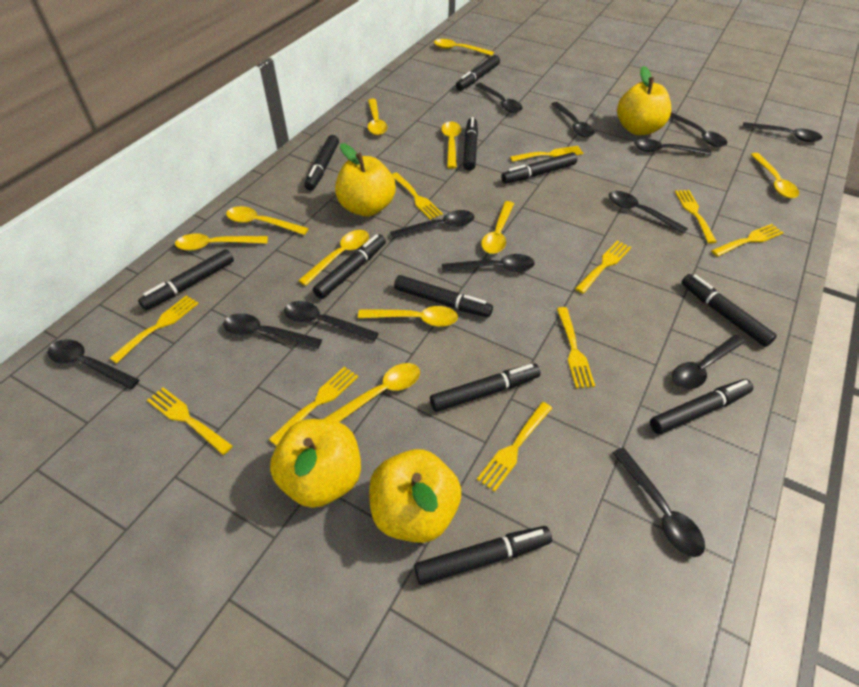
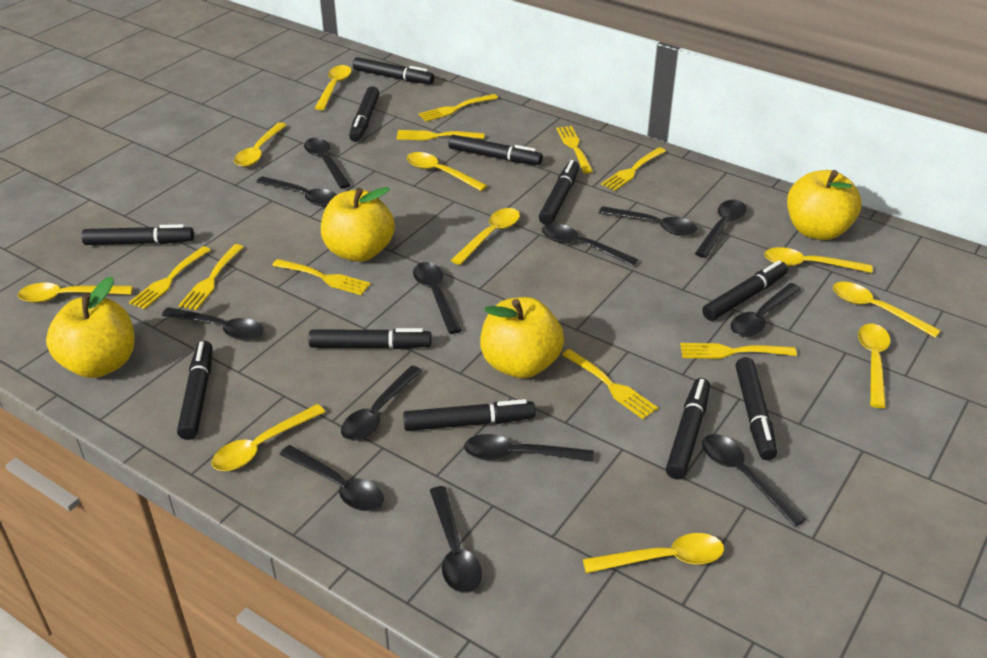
yellow fork: 10 -> 9

